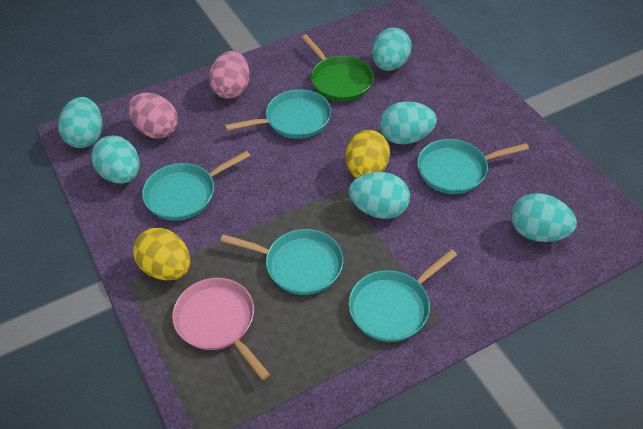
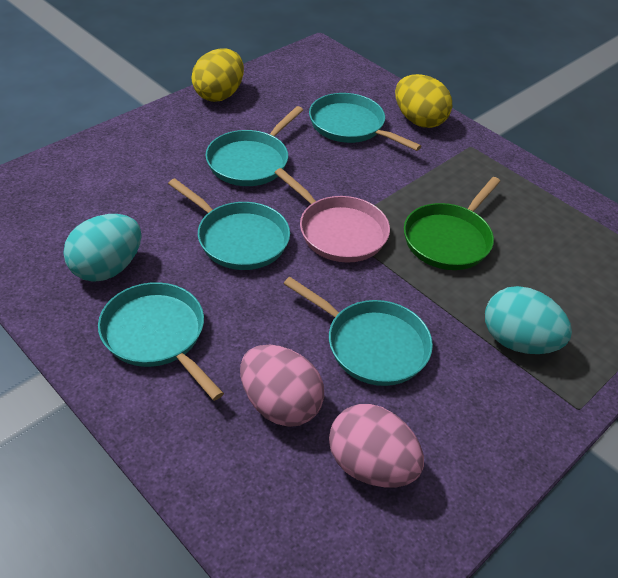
turquoise egg: 6 -> 2

